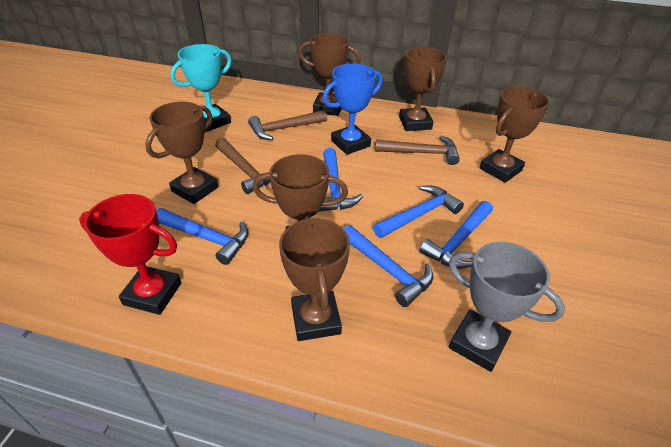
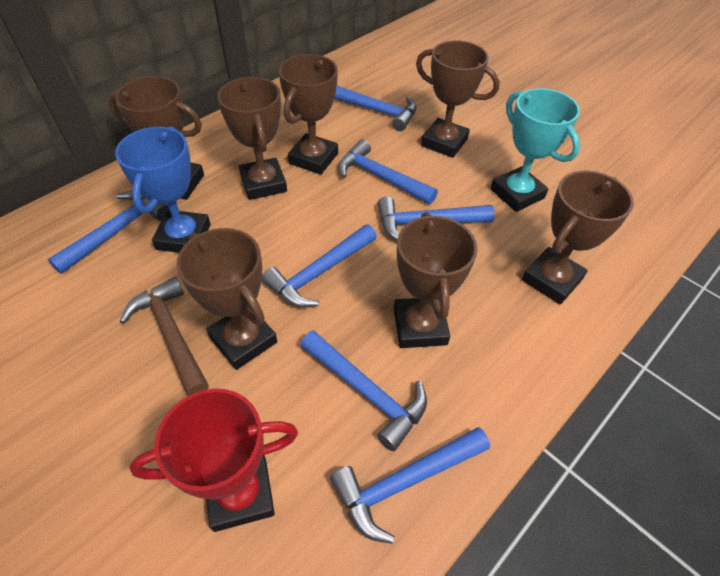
blue hammer: 5 -> 7
brown hammer: 3 -> 1
brown trophy: 6 -> 7
grey trophy: 1 -> 0

